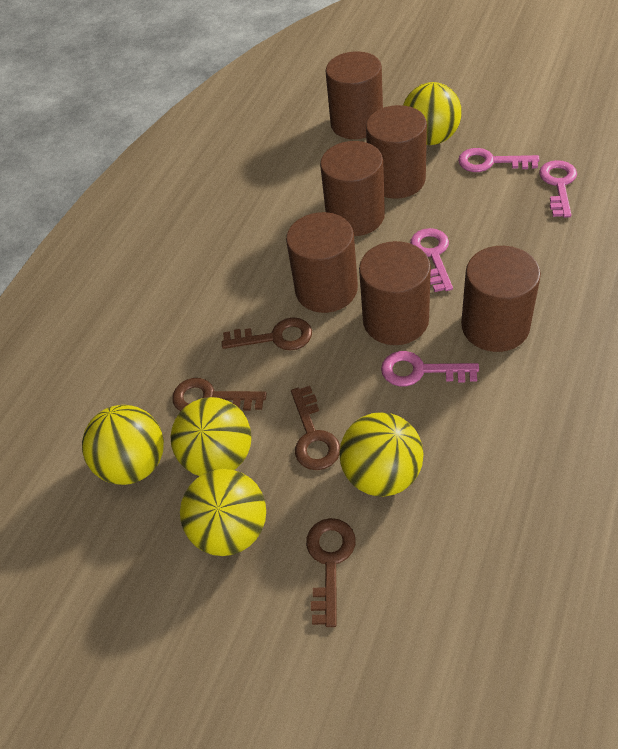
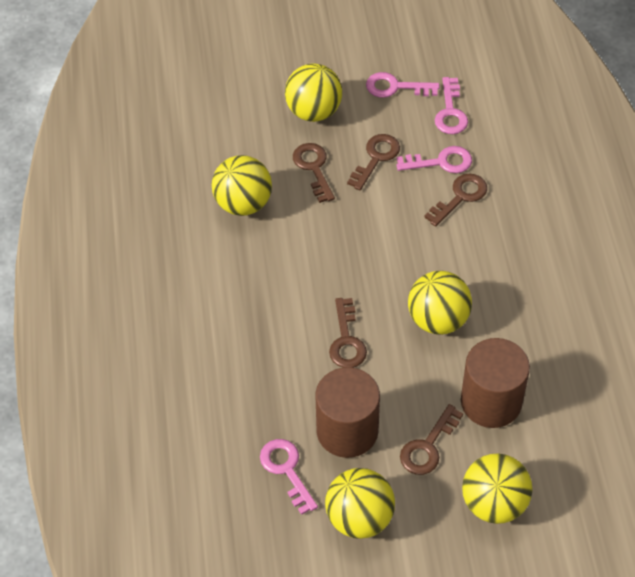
brown cylinder: 6 -> 2
brown key: 4 -> 5

